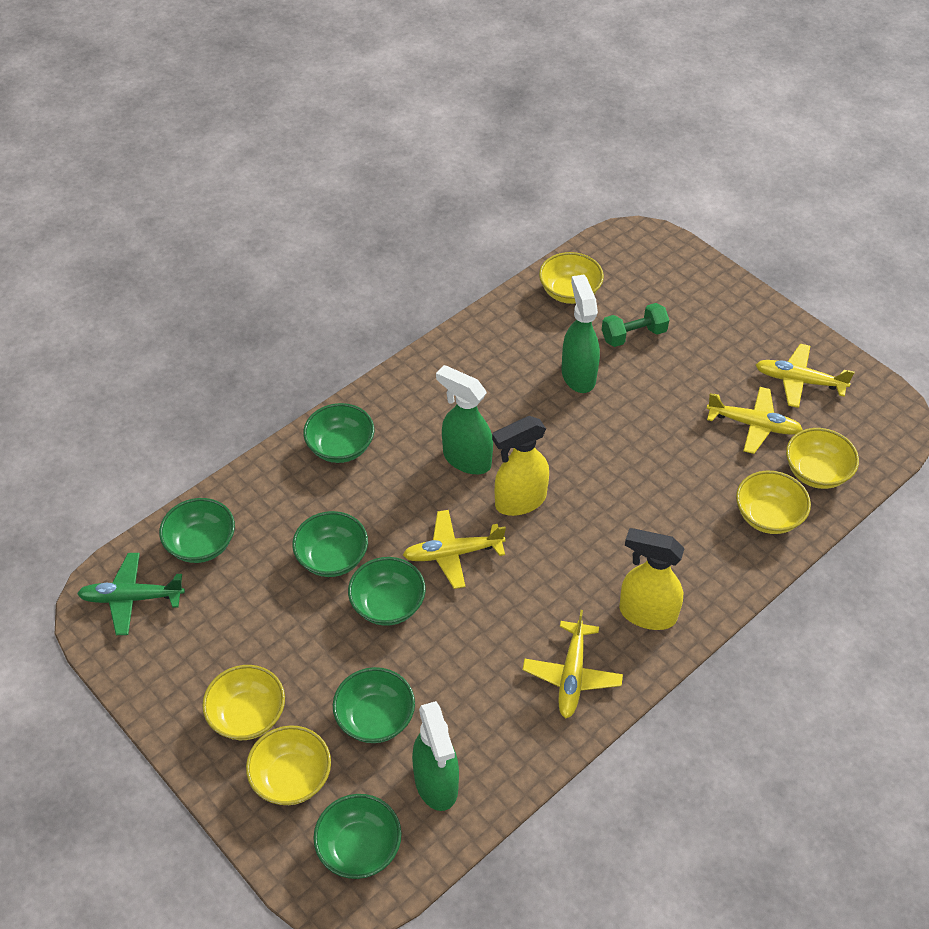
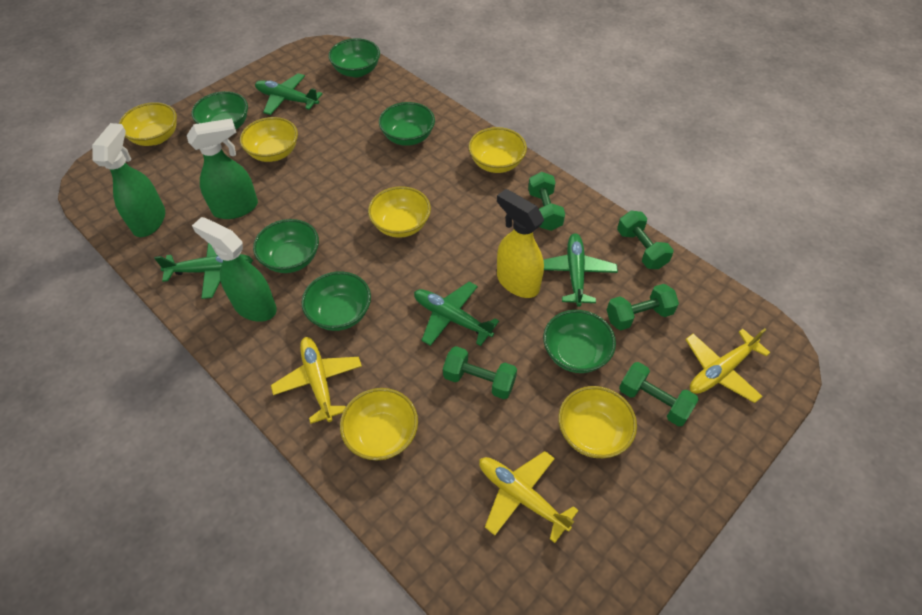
green dumbbell: 1 -> 5
green plane: 1 -> 4
yellow bowl: 5 -> 6
yellow plane: 4 -> 3
yellow spray bottle: 2 -> 1

